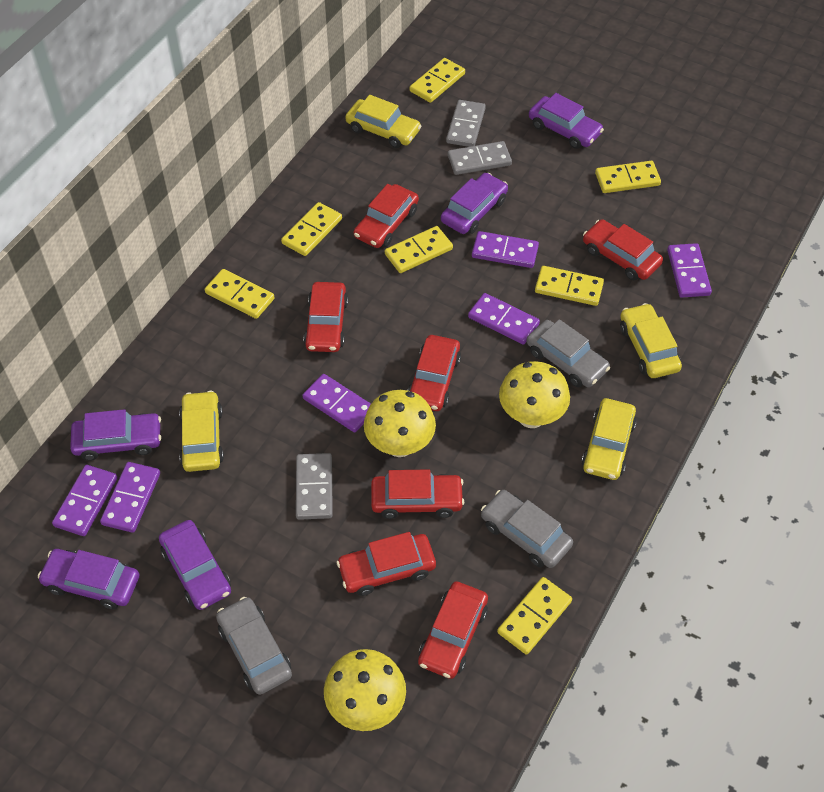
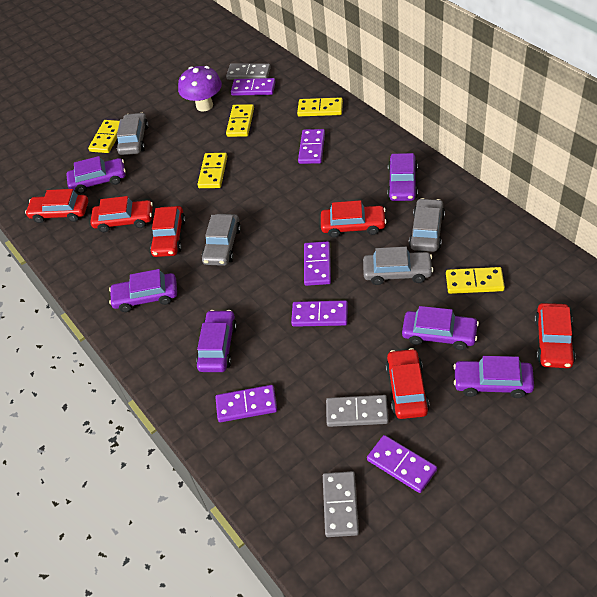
grey car: 3 -> 4
purple car: 5 -> 6
purple mushroom: 0 -> 1
red car: 7 -> 6
yellow car: 4 -> 0
yellow domino: 7 -> 5
yellow mushroom: 3 -> 0

